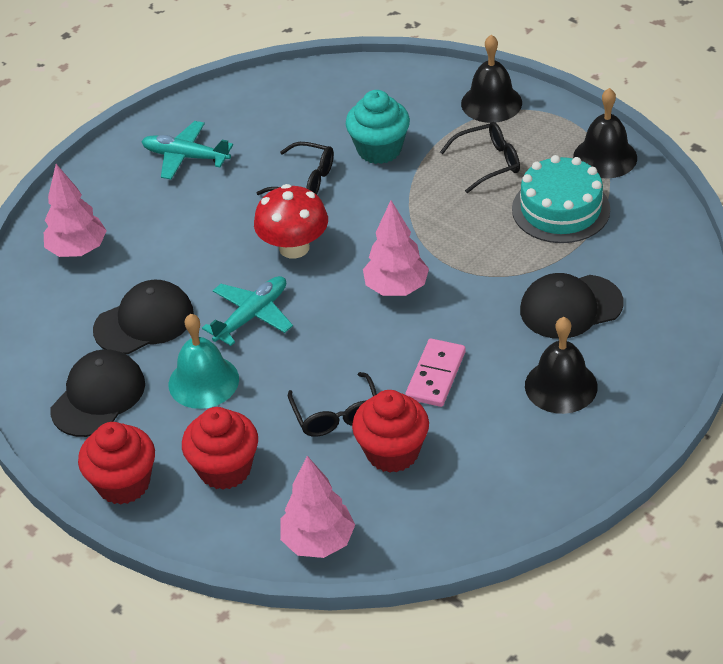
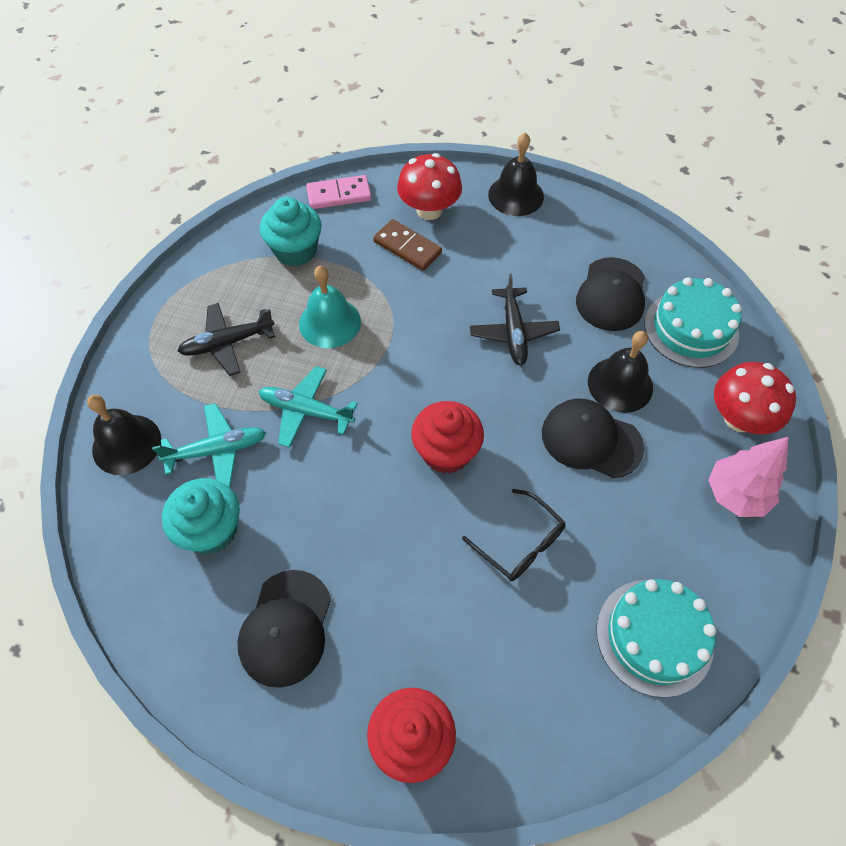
black glasses: 3 -> 1
black plane: 0 -> 2
brown domino: 0 -> 1
pink tree: 3 -> 1
red cupcake: 3 -> 2
red mushroom: 1 -> 2
turquoise cake: 1 -> 2
turquoise cupcake: 1 -> 2

